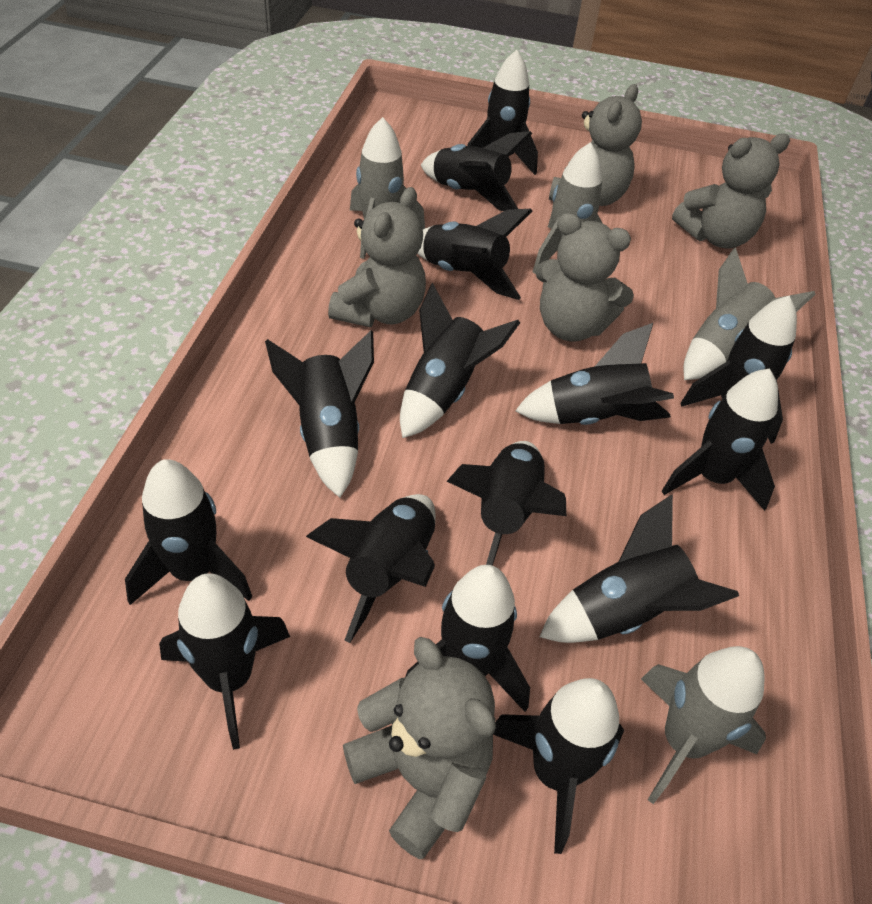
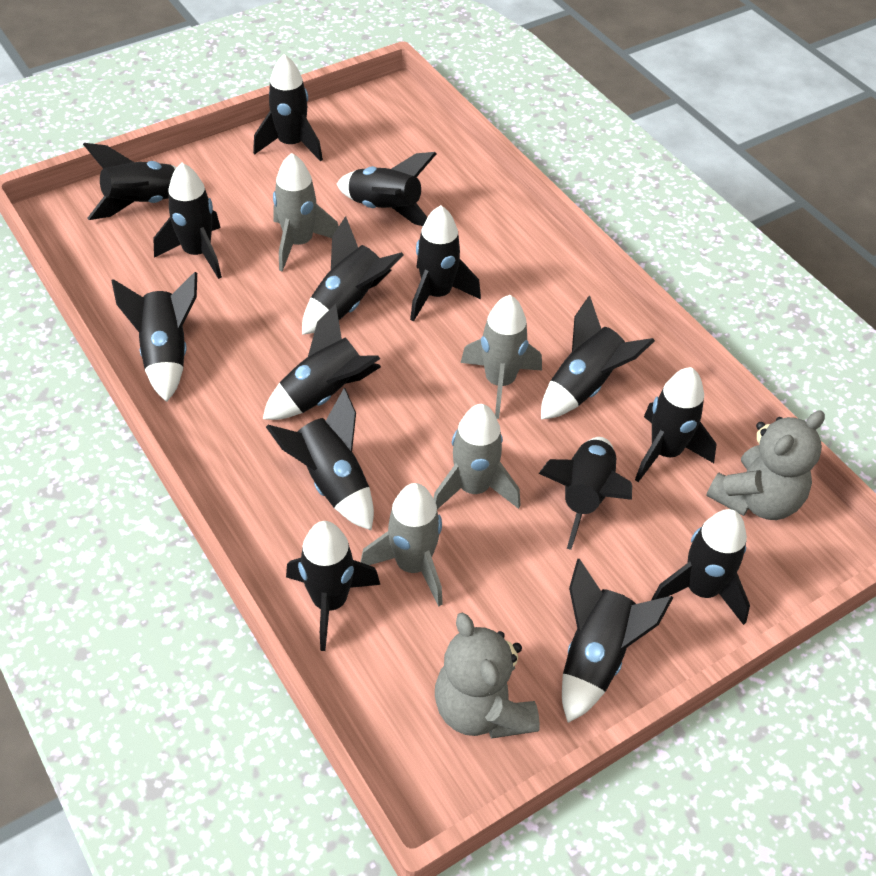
grey teddy bear: 5 -> 2

